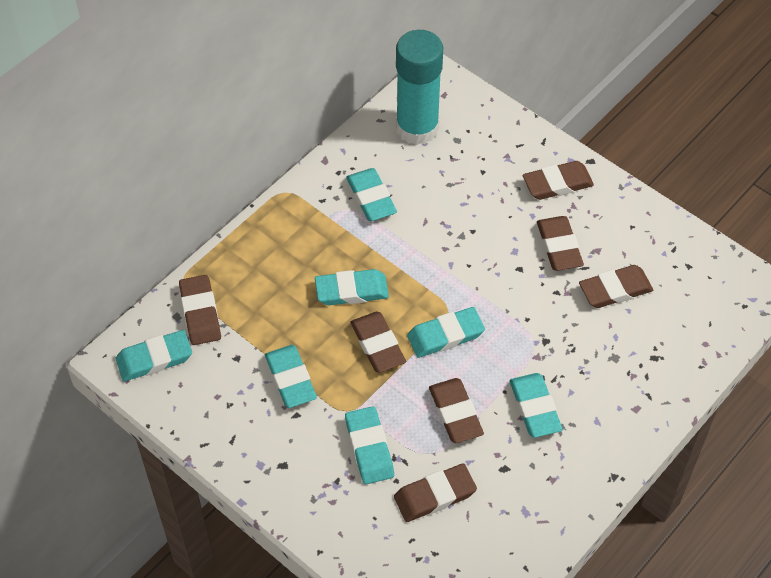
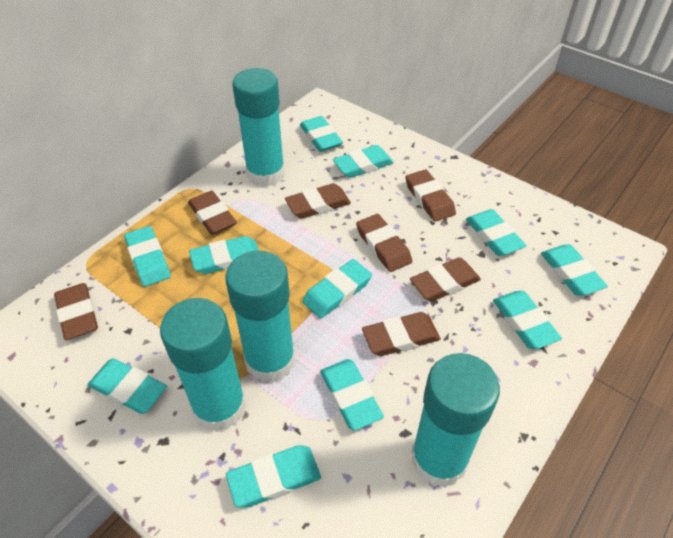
turquoise eraser: 7 -> 11
turquoise glue stick: 1 -> 4

